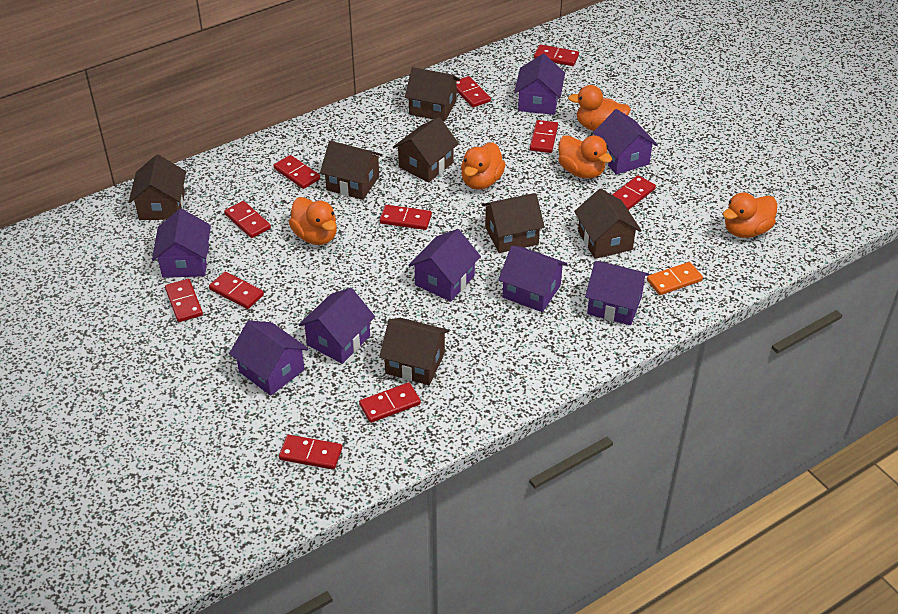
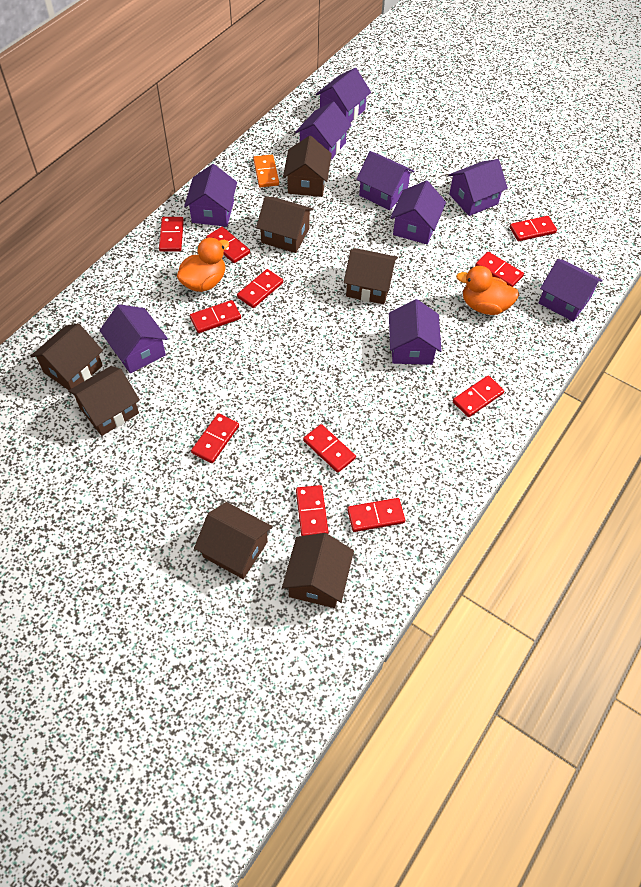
orange duck: 5 -> 2
purple house: 8 -> 9

